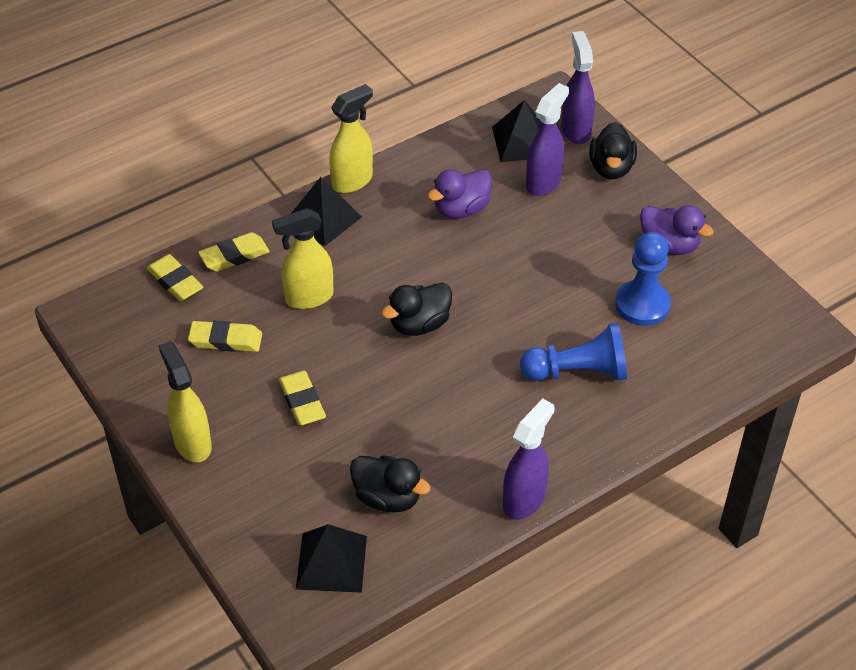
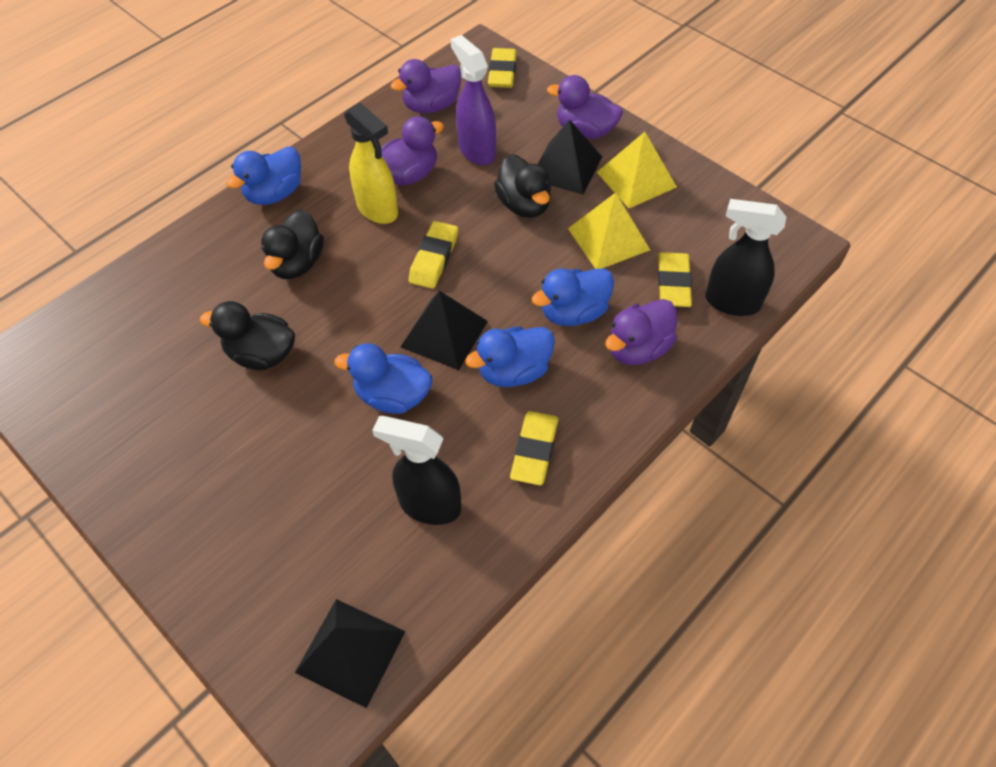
black spray bottle: 0 -> 2
blue duck: 0 -> 4
blue pawn: 2 -> 0
purple duck: 2 -> 4
purple spray bottle: 3 -> 1
yellow pyramid: 0 -> 2
yellow spray bottle: 3 -> 1

